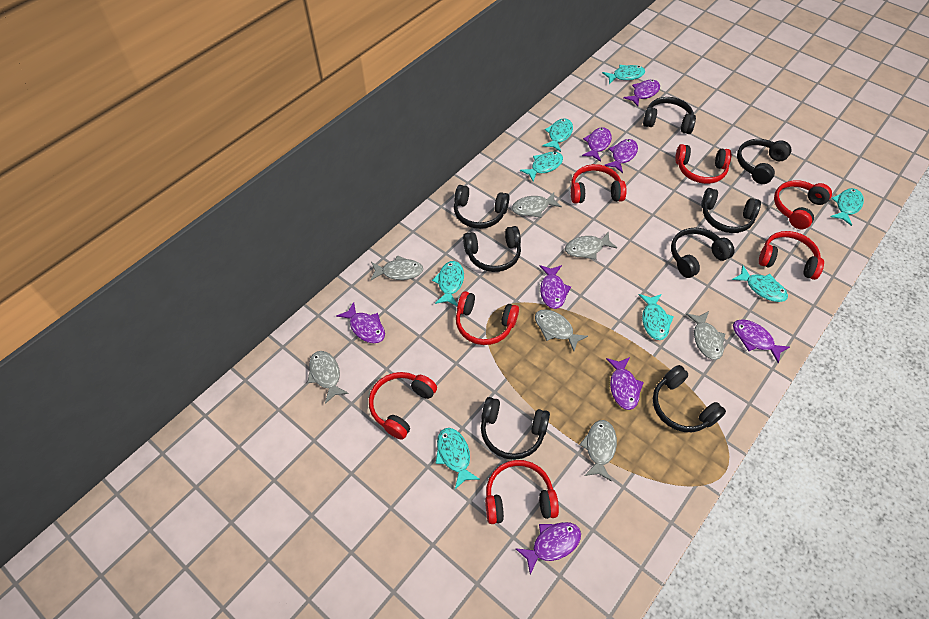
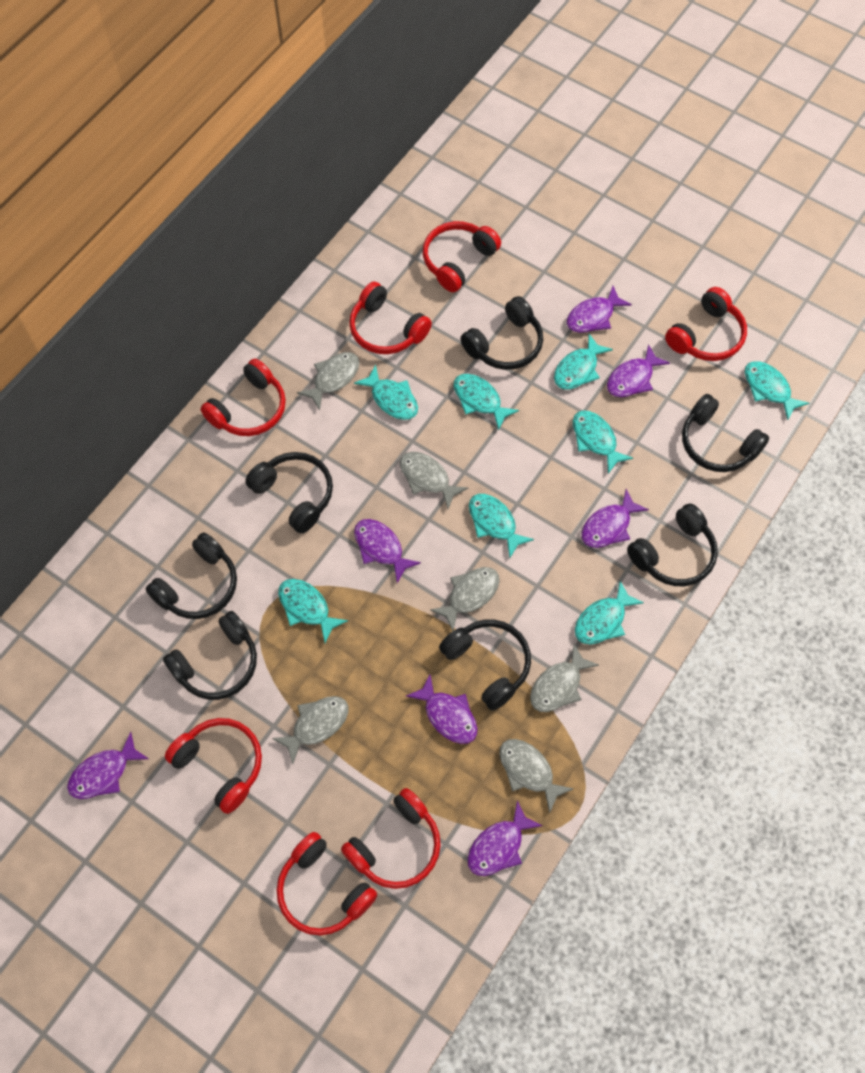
black headphones: 8 -> 7
grey fish: 7 -> 6
purple fish: 8 -> 7

